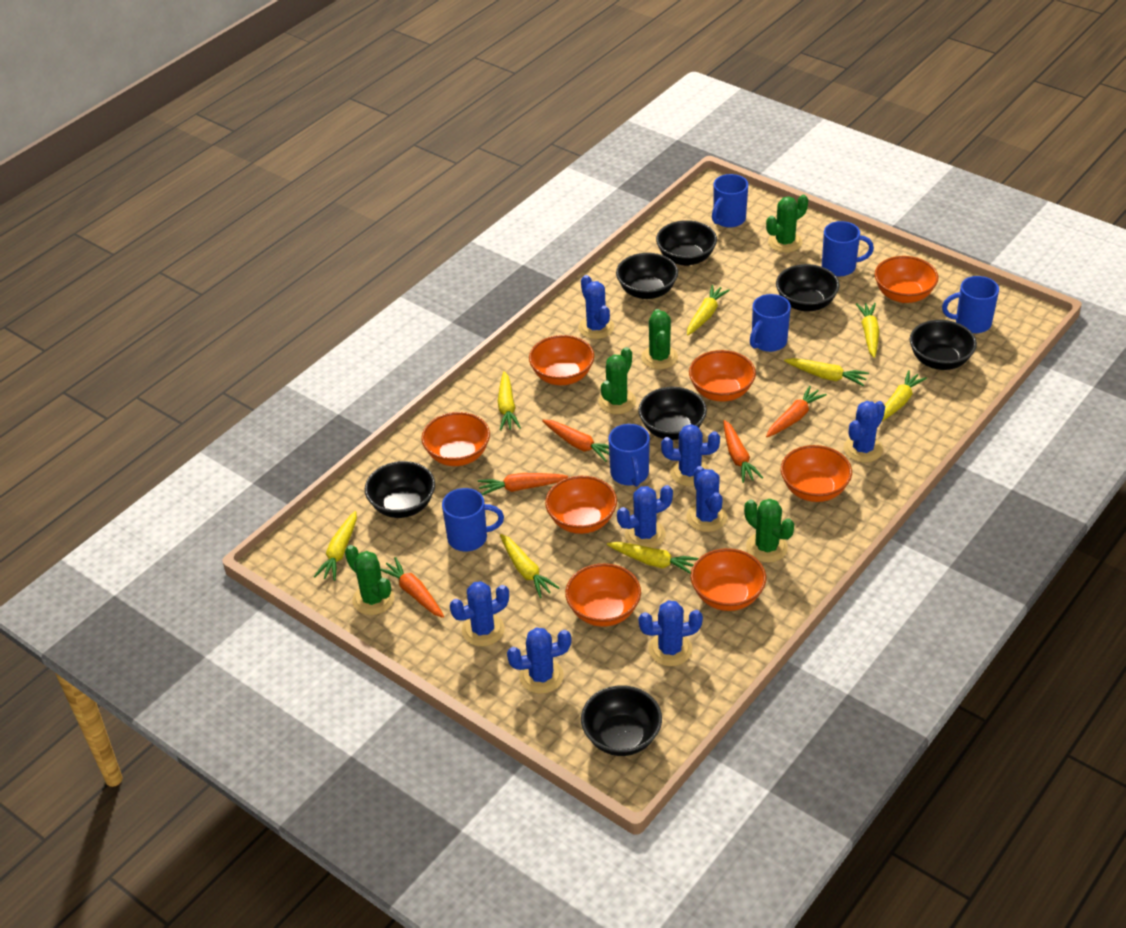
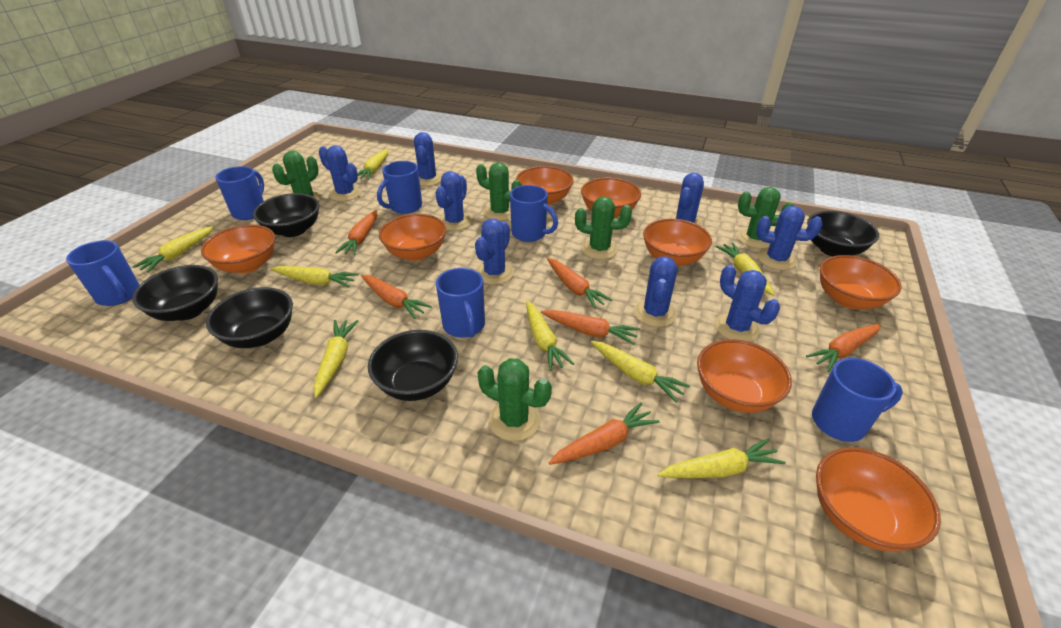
black bowl: 7 -> 5
orange carrot: 5 -> 6

